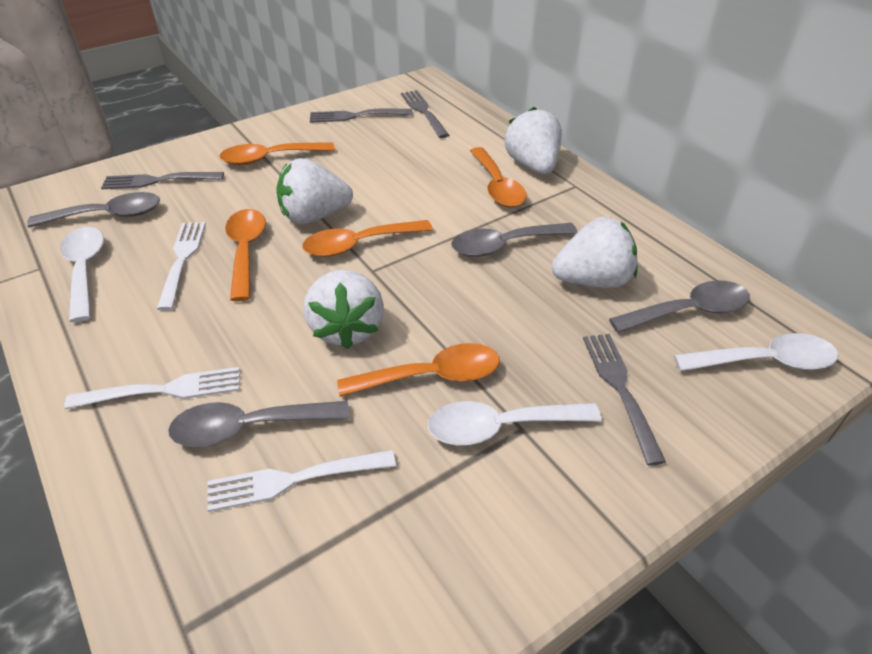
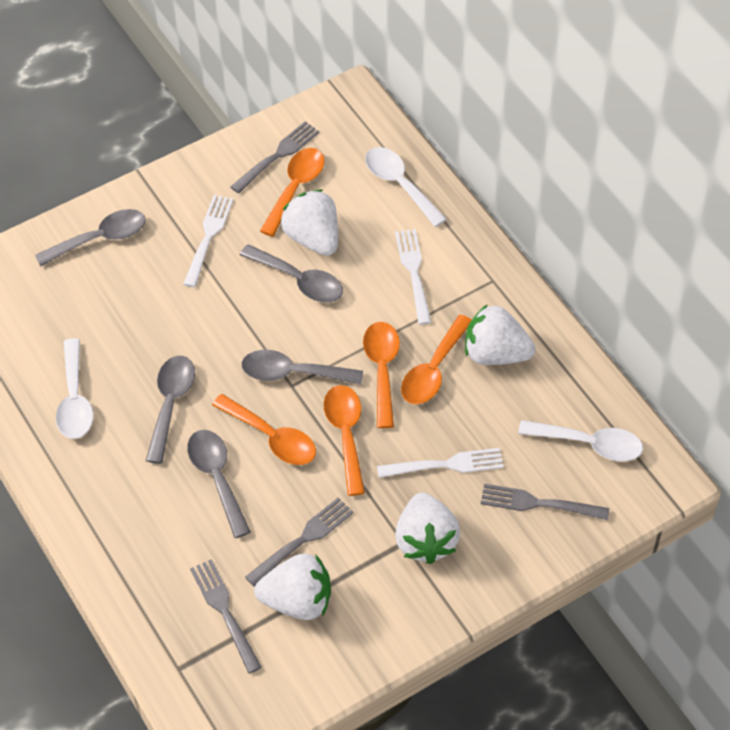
grey spoon: 4 -> 5

